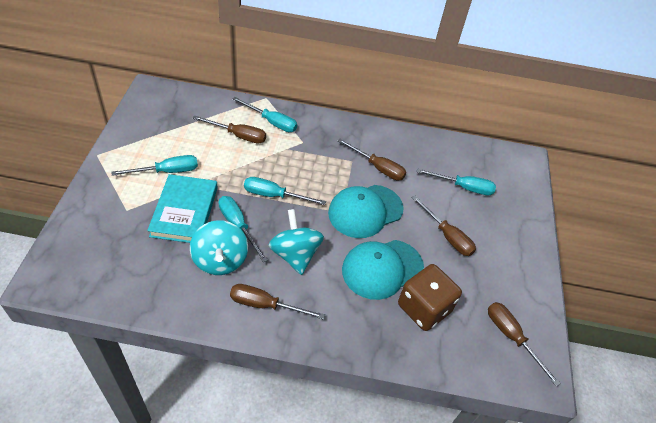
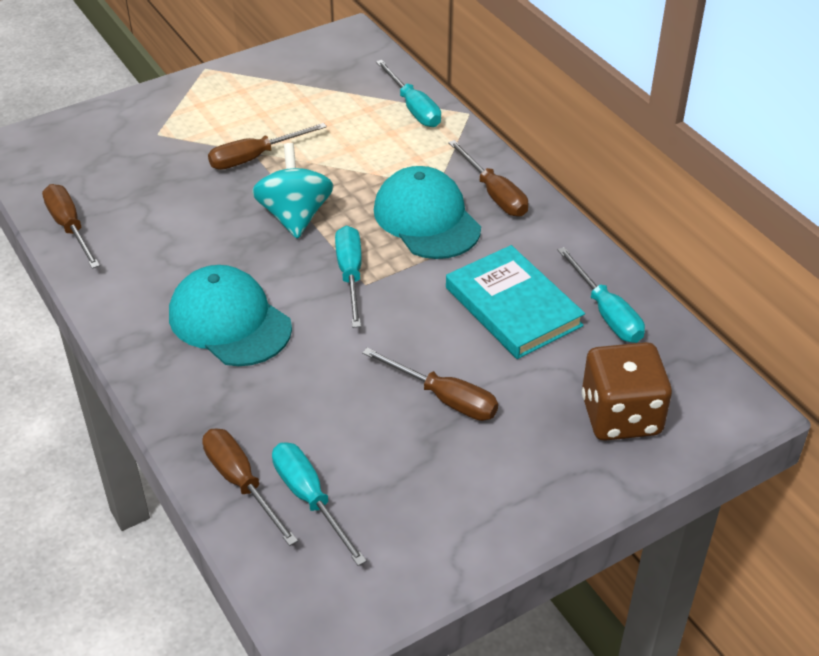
turquoise screwdriver: 5 -> 4
turquoise spinning top: 2 -> 1

